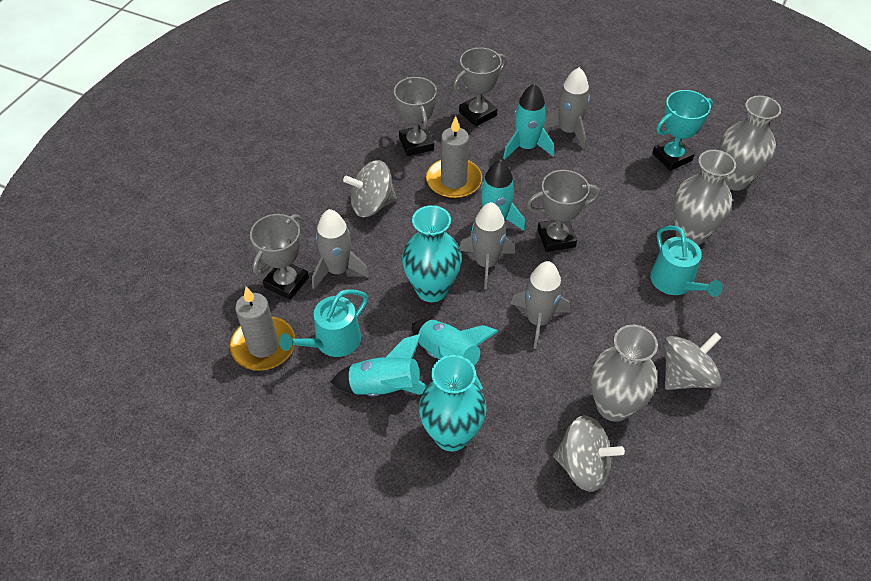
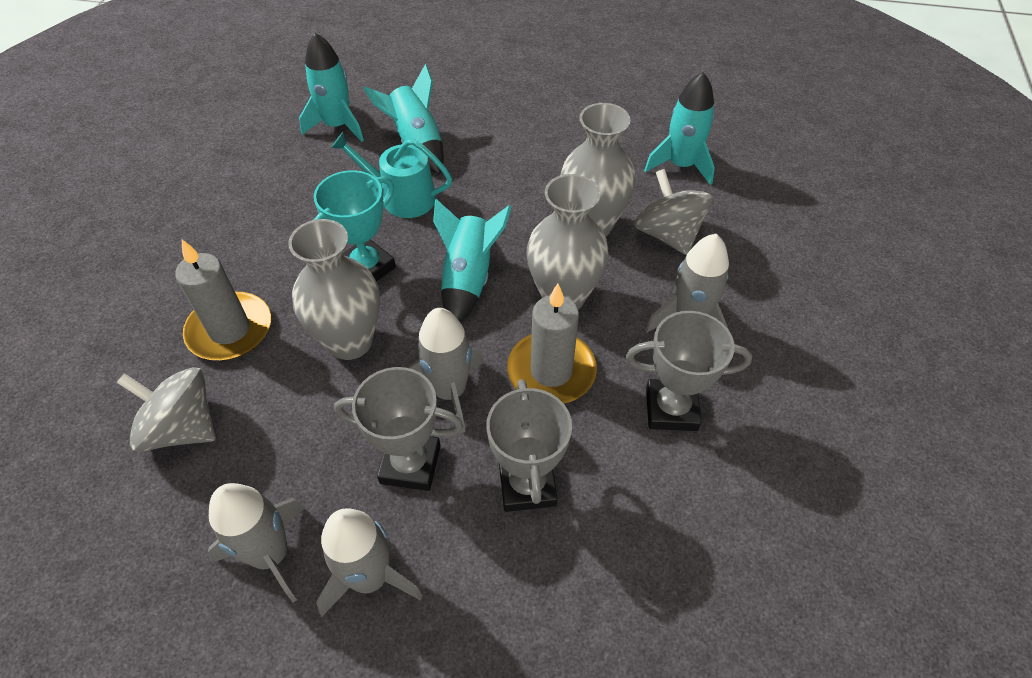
grey spinning top: 3 -> 2
grey trophy: 4 -> 3
turquoise vase: 2 -> 0
turquoise watering can: 2 -> 1

